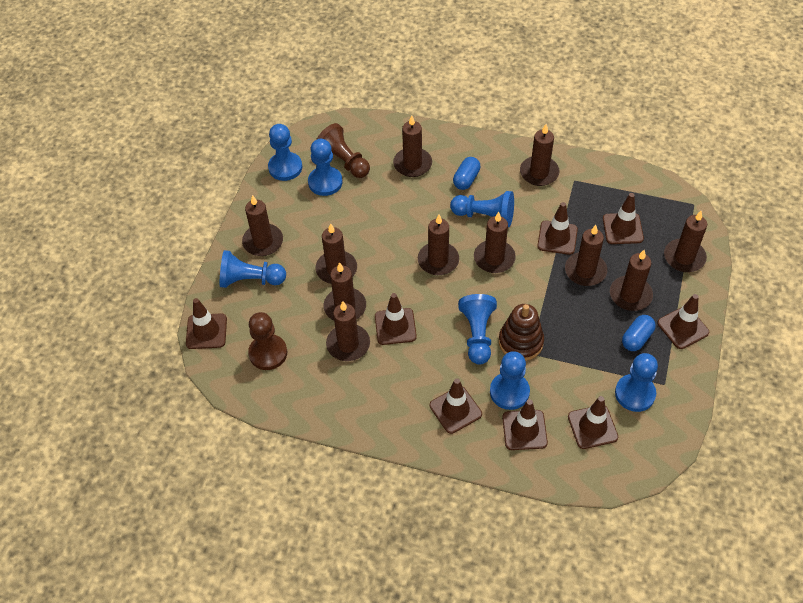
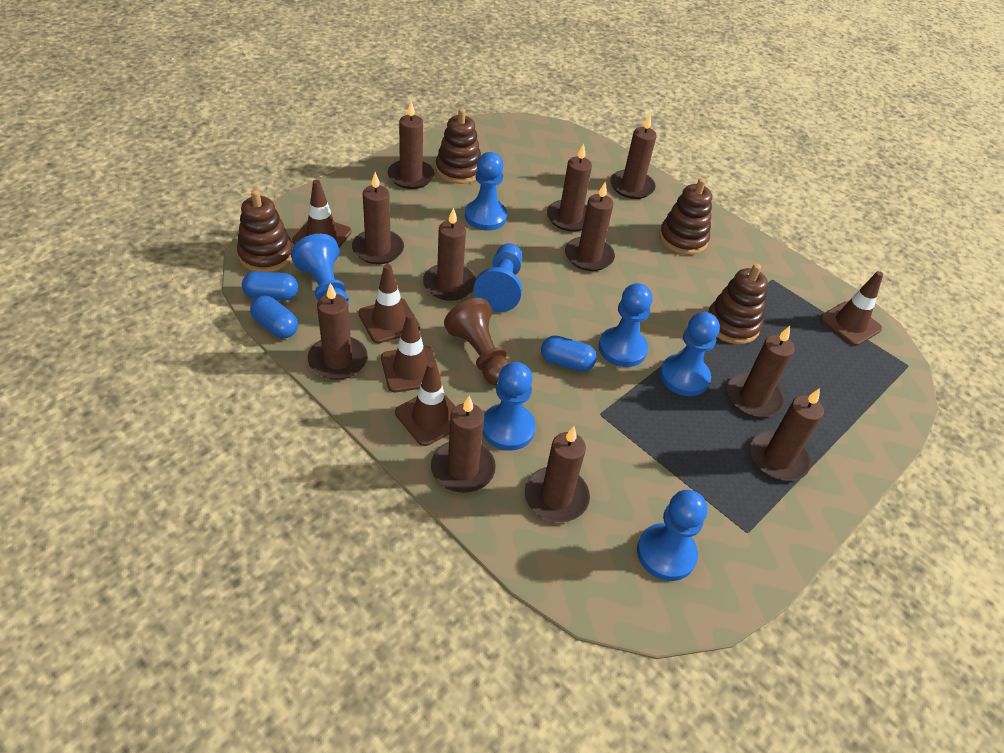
blue capsule: 2 -> 3
brown pawn: 2 -> 1
brown stacking toy: 1 -> 4
brown traffic cone: 8 -> 5

